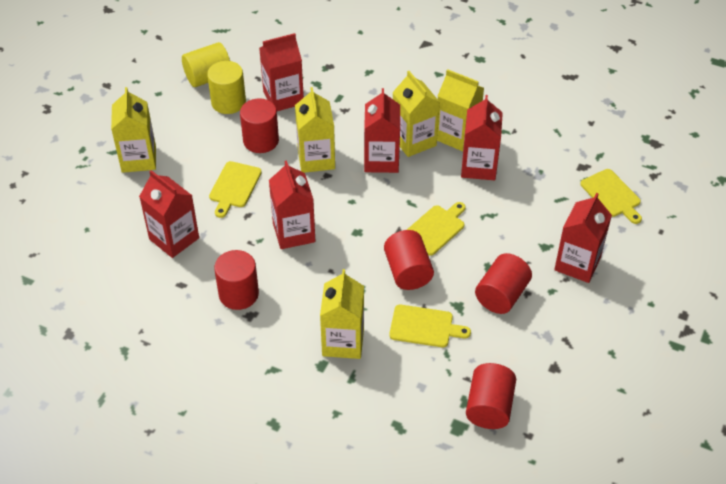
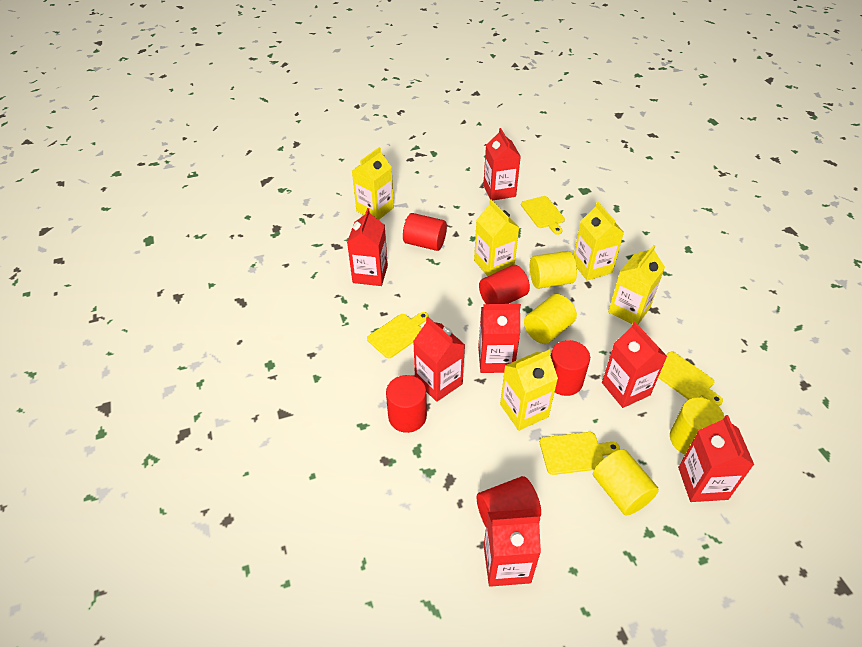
red carton: 6 -> 7
yellow cylinder: 2 -> 4

